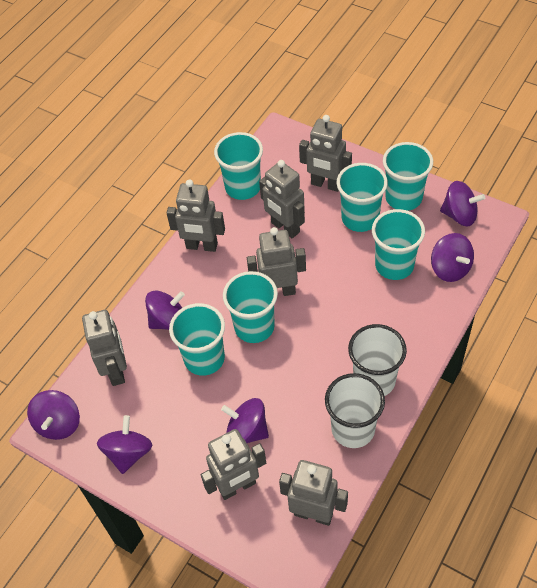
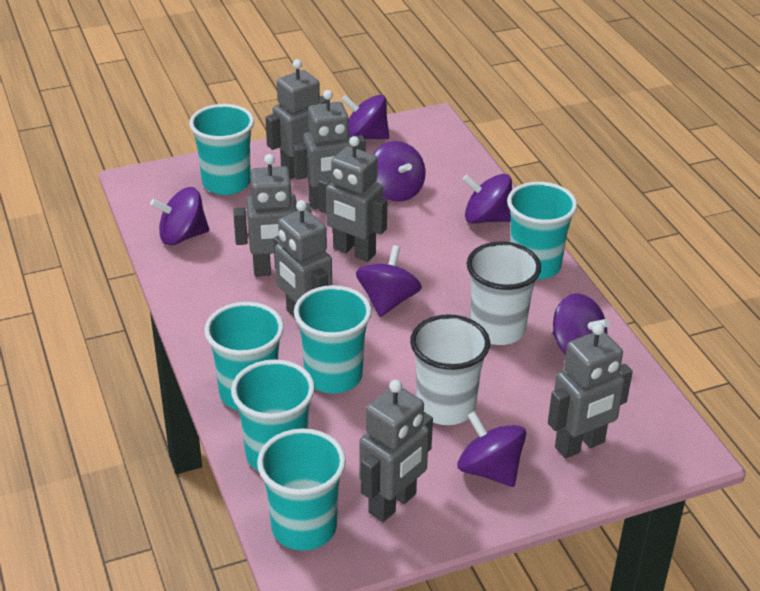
purple spinning top: 6 -> 7

